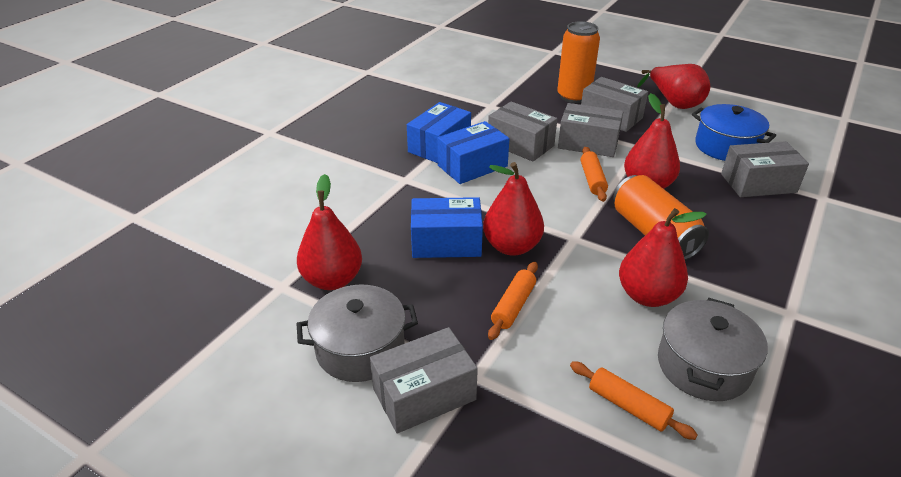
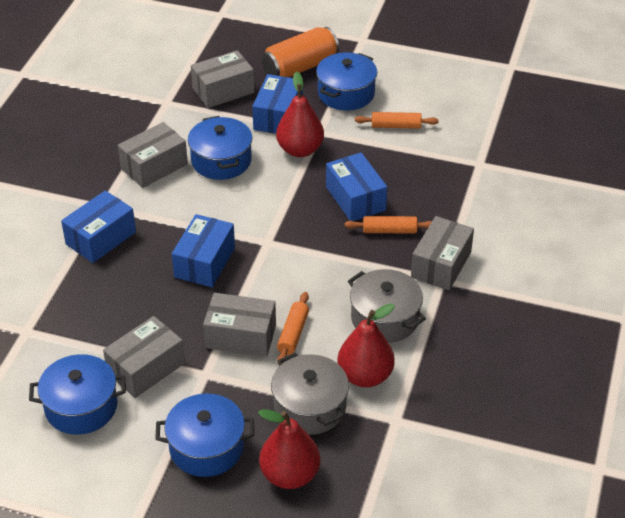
blue box: 3 -> 4
blue pot: 1 -> 4
orange can: 2 -> 1
red pear: 5 -> 3

